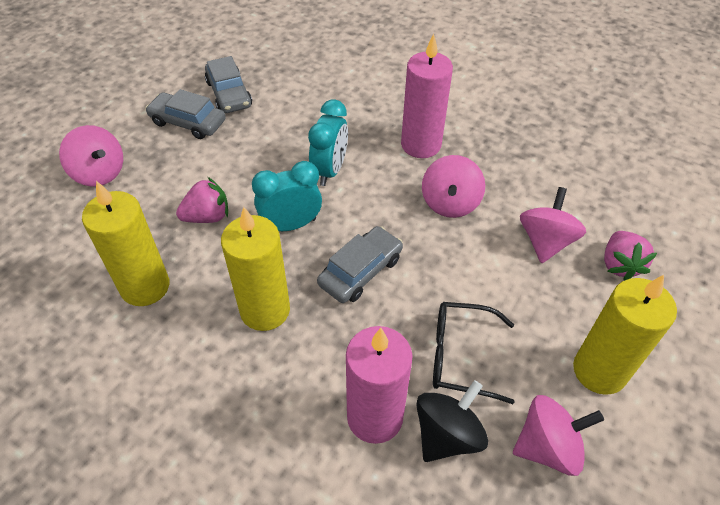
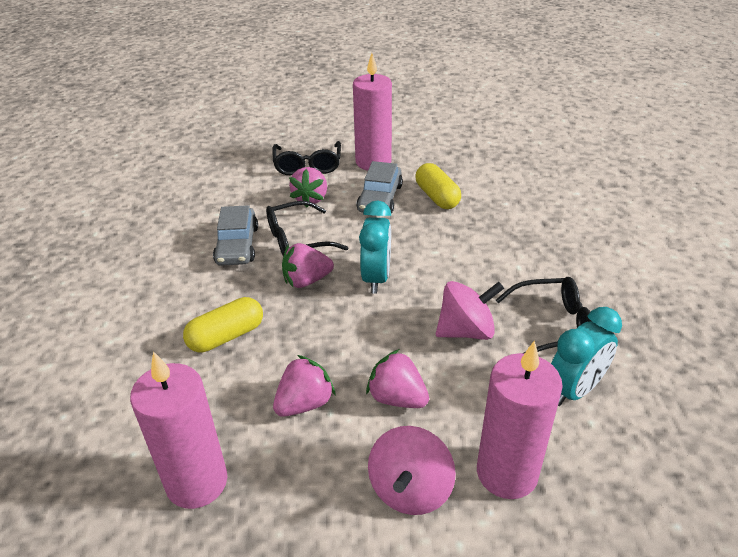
black glasses: 1 -> 3
black spinning top: 1 -> 0
grey car: 3 -> 2
pink candle: 2 -> 3
pink spinning top: 4 -> 2
pink strawberry: 2 -> 4
yellow candle: 3 -> 0
yellow capsule: 0 -> 2

